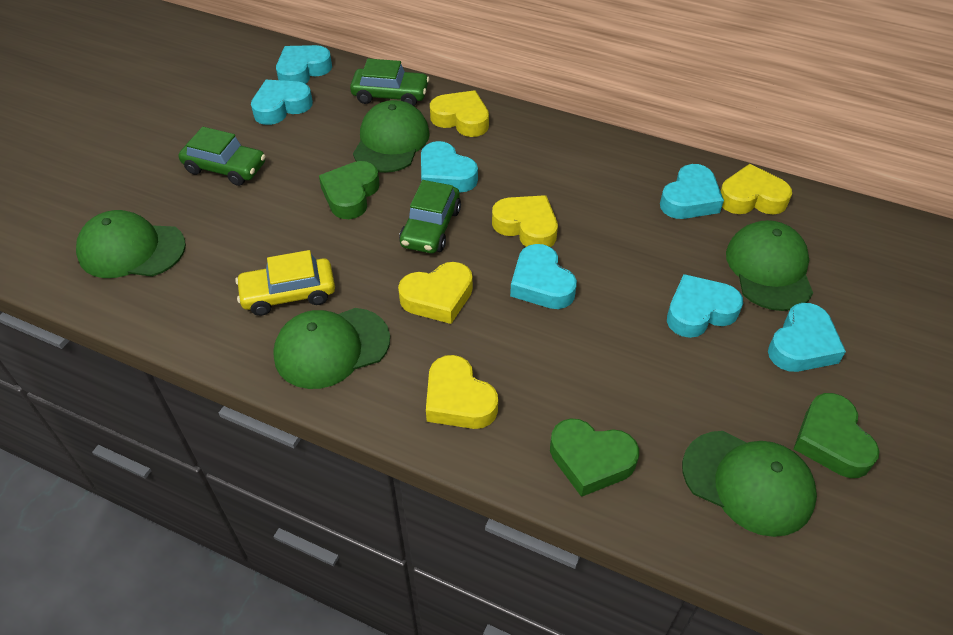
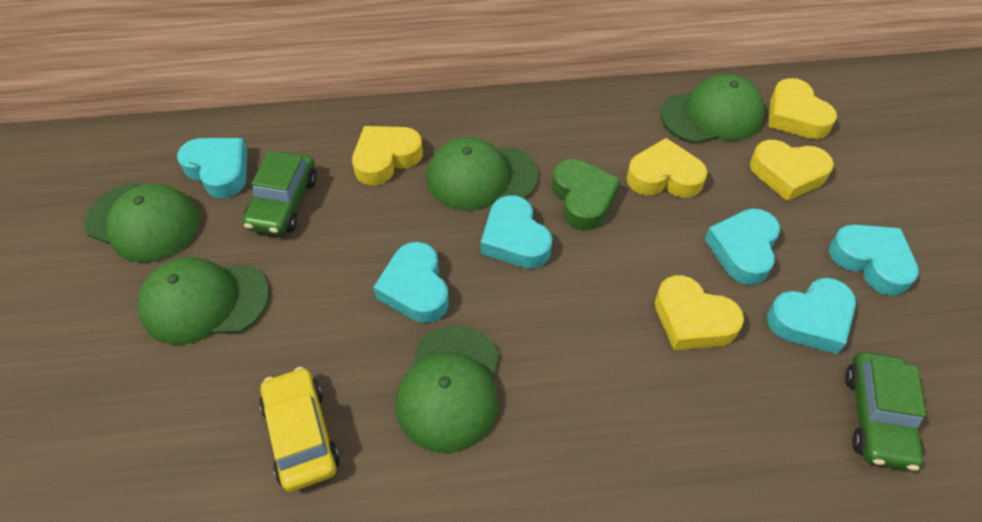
green car: 3 -> 2
green heart: 3 -> 1
turquoise heart: 7 -> 6

